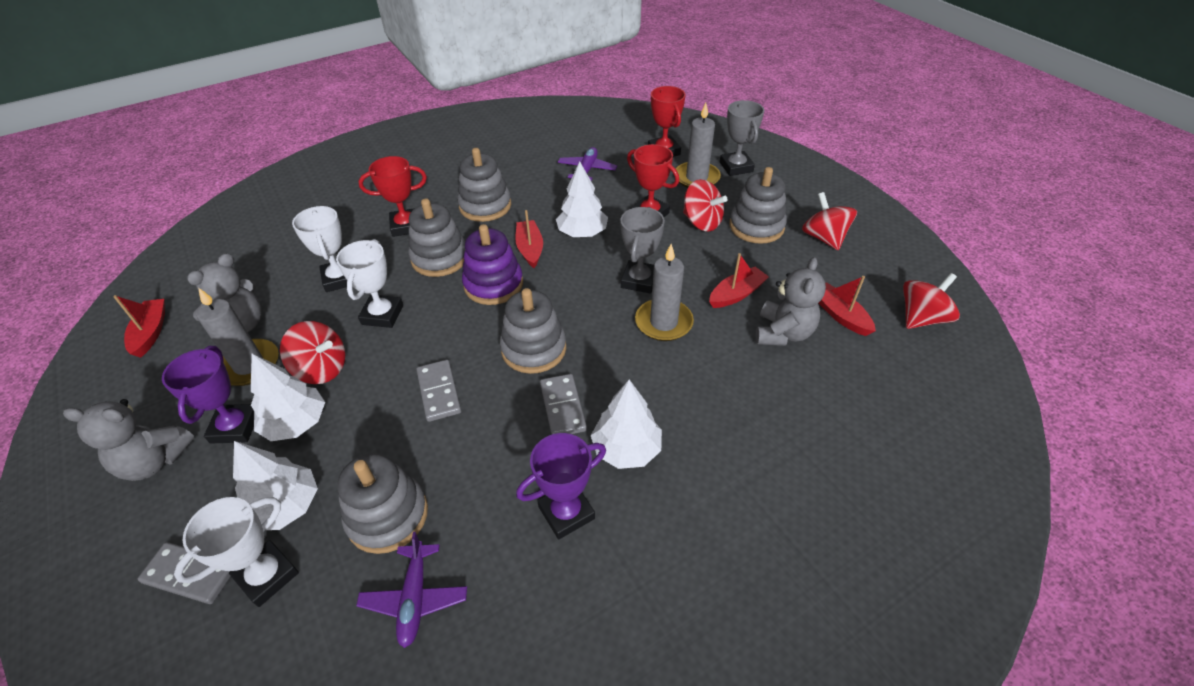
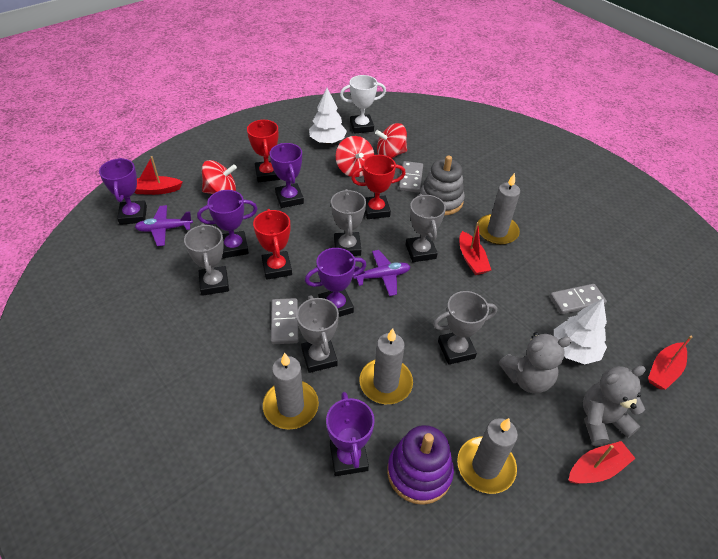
grey candle: 3 -> 4
grey stacking toy: 5 -> 1
grey teddy bear: 3 -> 2
grey trophy: 2 -> 5
purple trophy: 2 -> 5
red spinning top: 4 -> 3
white tree: 4 -> 2
white trophy: 3 -> 1

